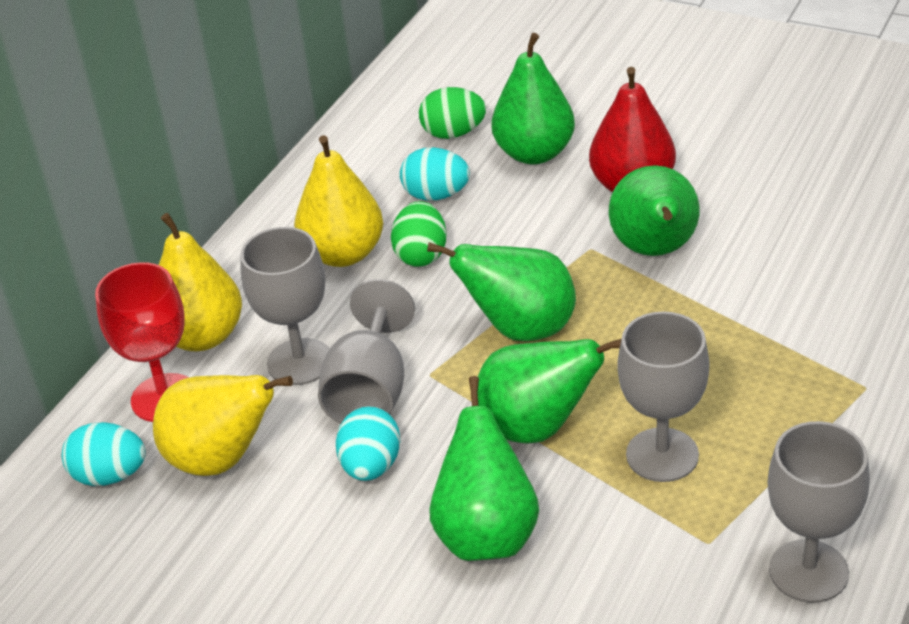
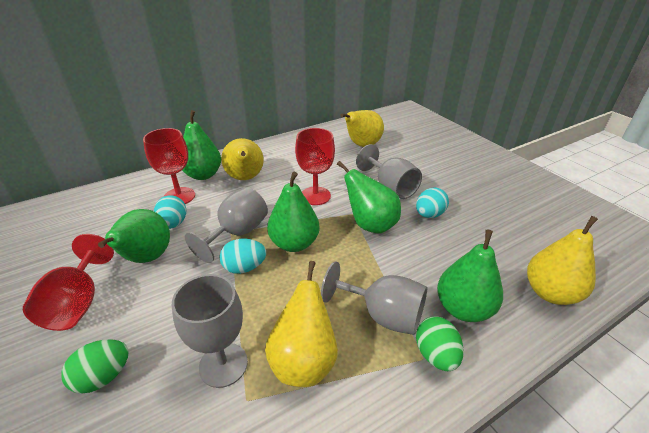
red goblet: 1 -> 3
red pear: 1 -> 0
yellow pear: 3 -> 4

